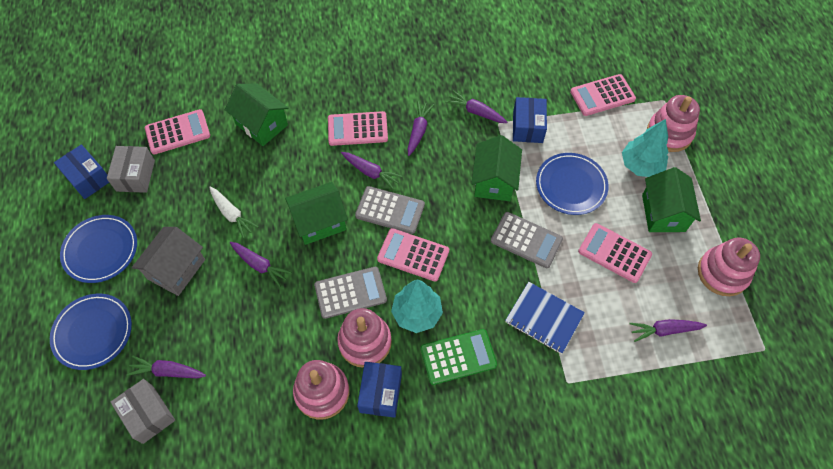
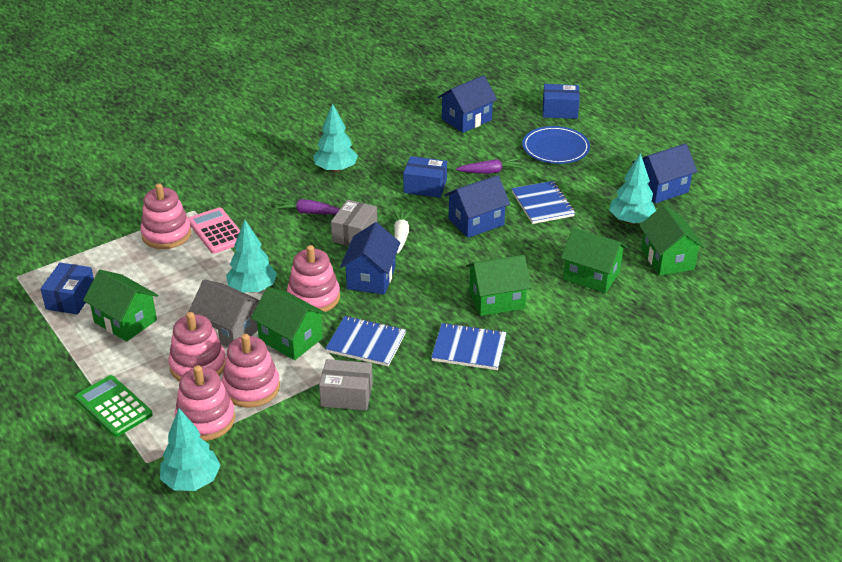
blue house: 0 -> 4
blue notebook: 1 -> 3
blue plate: 3 -> 1
green house: 4 -> 5
grey calculator: 3 -> 0
pink calculator: 5 -> 1
pink stacking toy: 4 -> 5
purple carrot: 6 -> 2
turquoise tree: 2 -> 4

